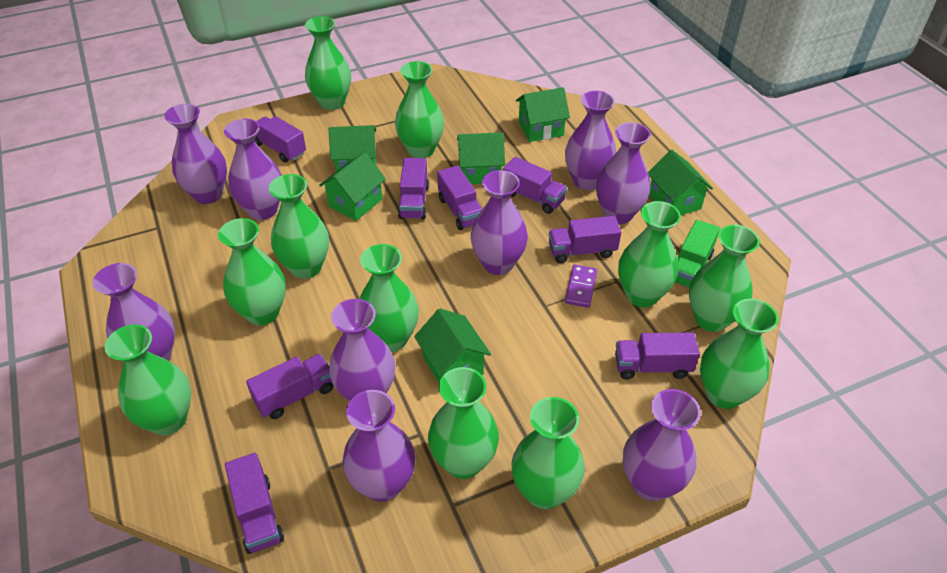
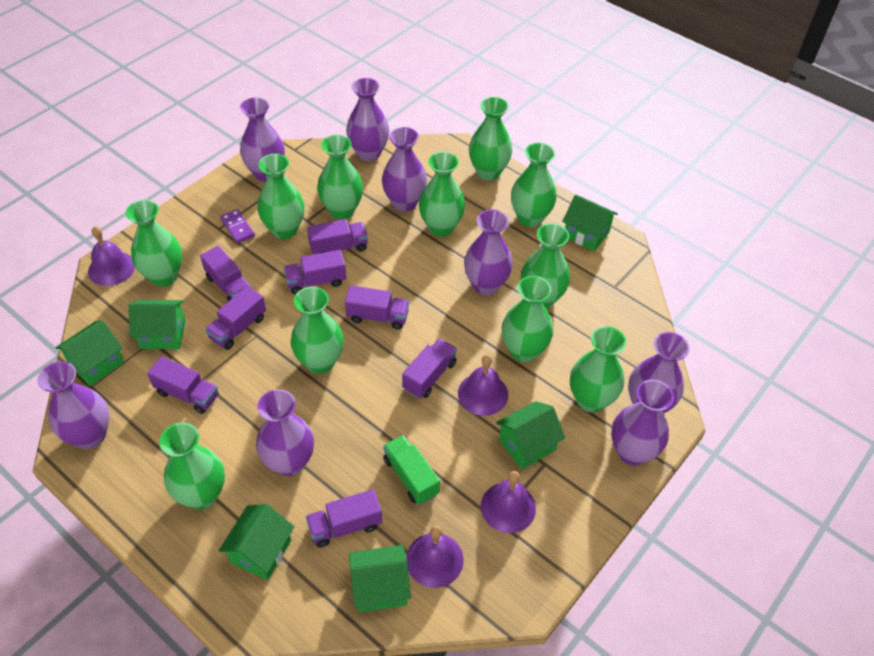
purple bell: 0 -> 4
purple vase: 9 -> 8

